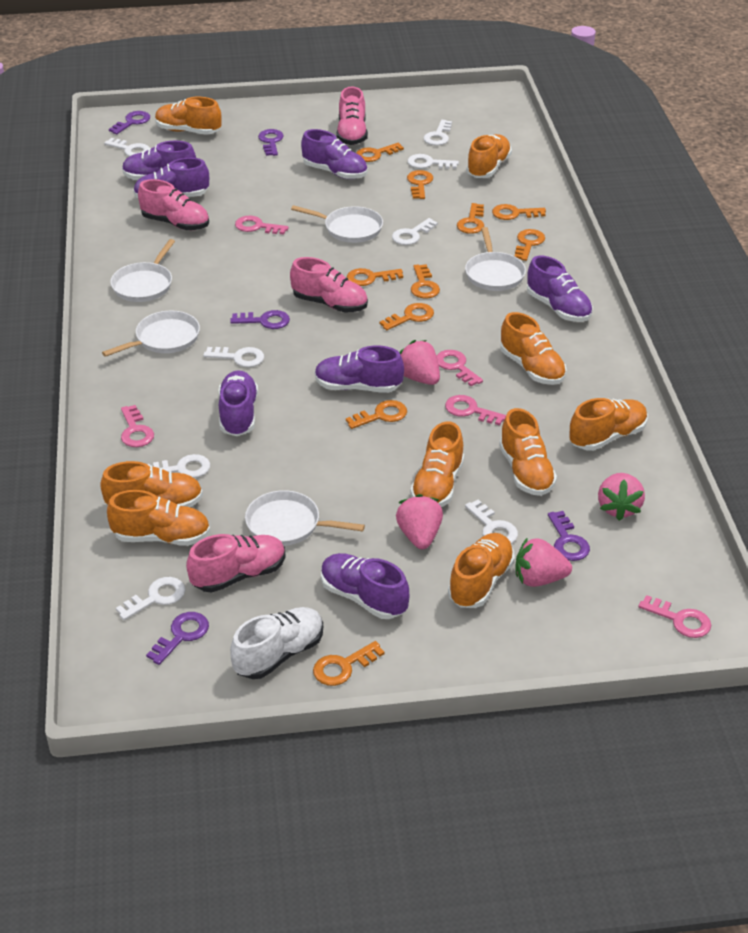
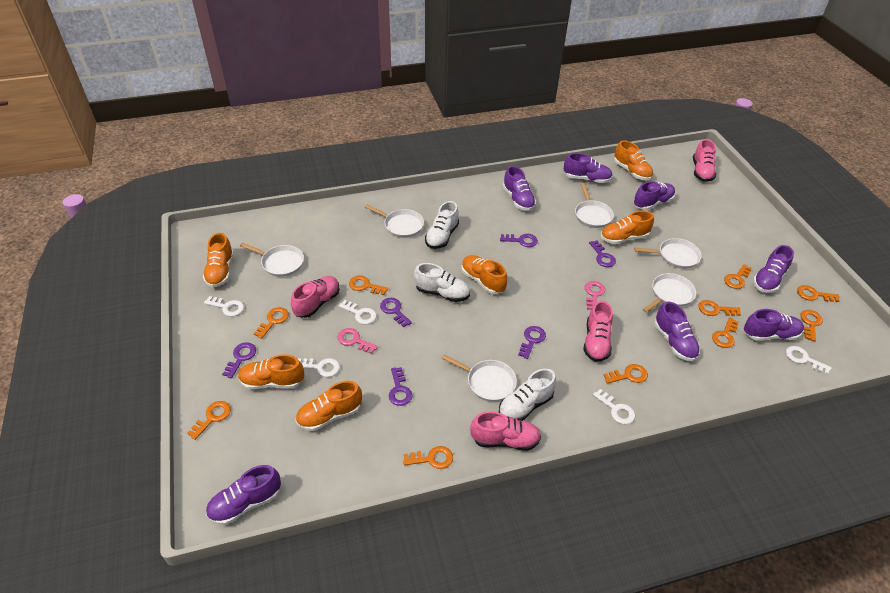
orange shoe: 9 -> 6
pink key: 5 -> 2
pink strawberry: 4 -> 0
purple key: 5 -> 6
white key: 8 -> 5
white pan: 5 -> 6
white shoe: 1 -> 3

